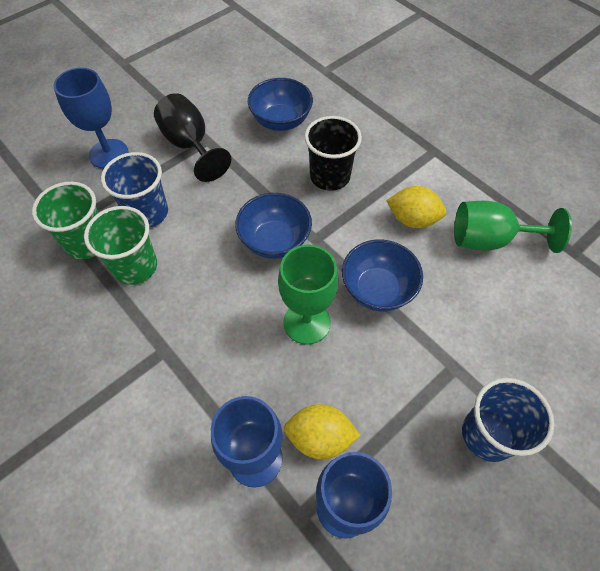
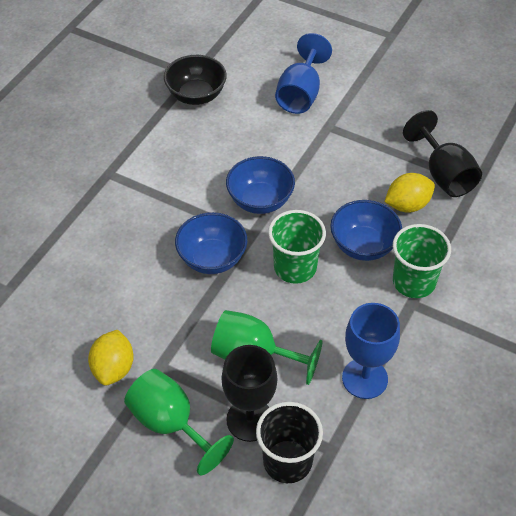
black bowl: 0 -> 1
black goblet: 1 -> 2
blue cup: 2 -> 0
blue goblet: 3 -> 2

